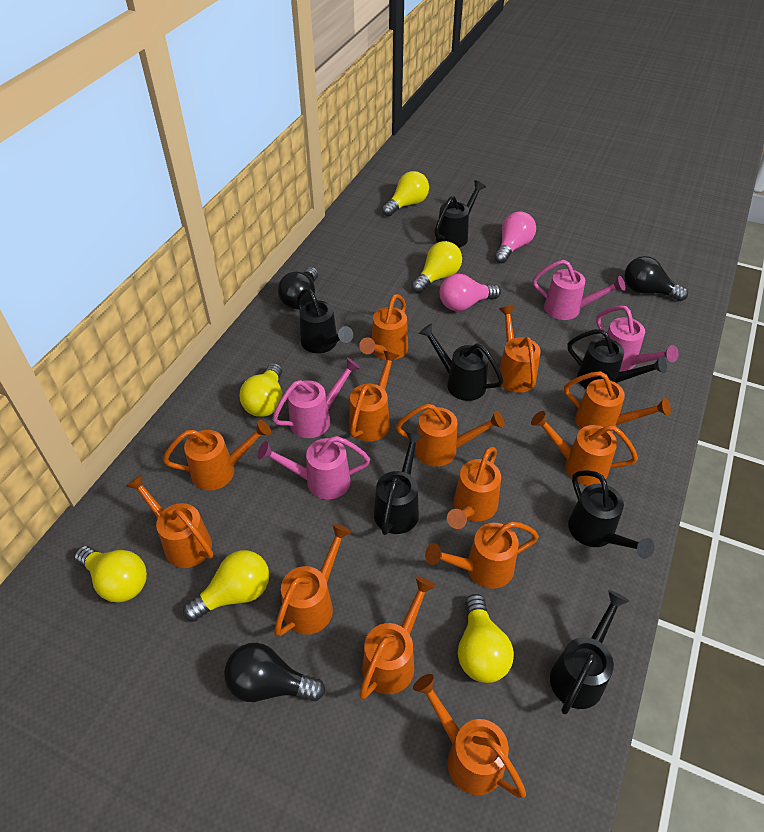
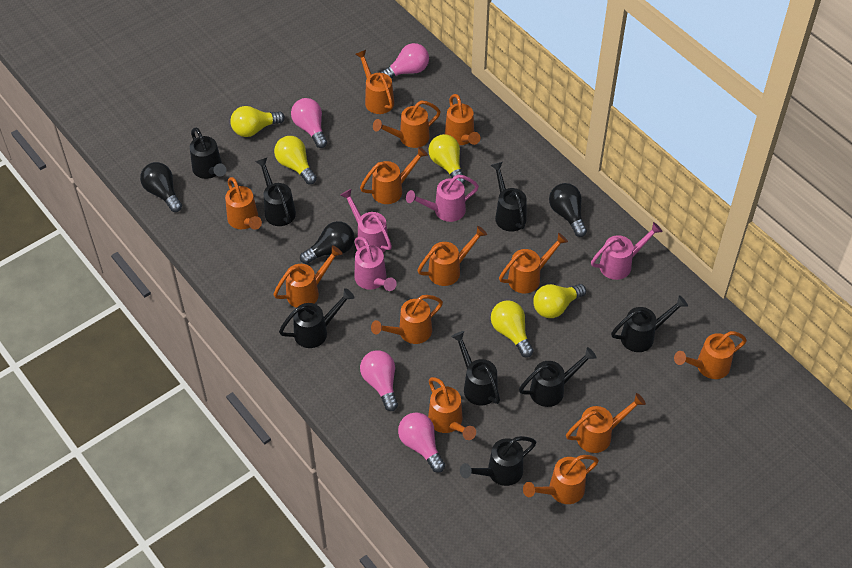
black watering can: 7 -> 8
pink light bulb: 2 -> 4
yellow light bulb: 6 -> 5

